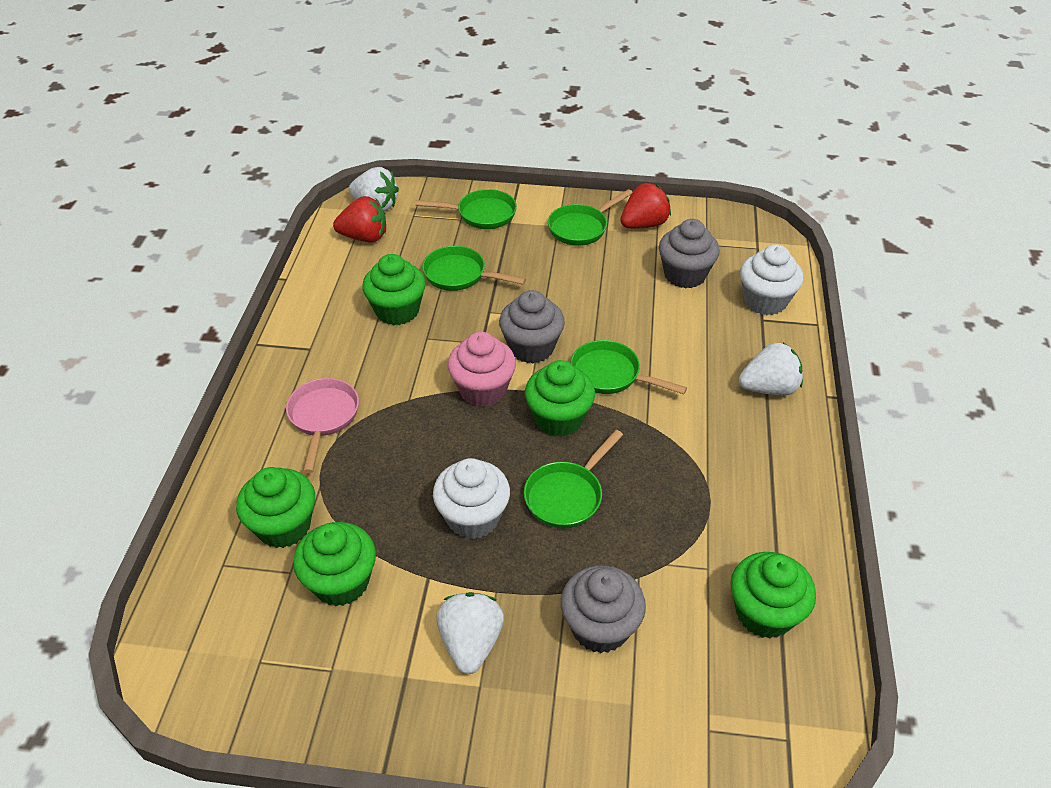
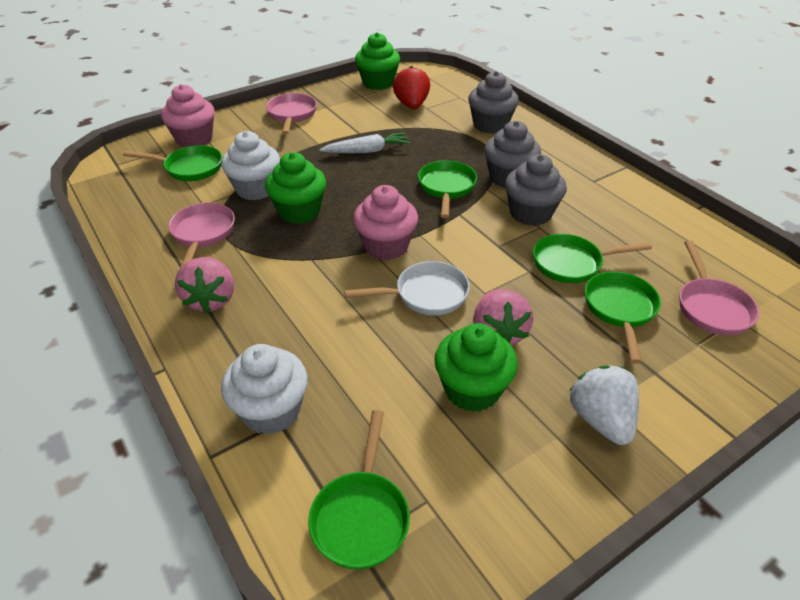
green cupcake: 5 -> 3
pink cupcake: 1 -> 2
pink pan: 1 -> 3
pink strawberry: 0 -> 2
red strawberry: 2 -> 1
white carrot: 0 -> 1
white pan: 0 -> 1
white strawberry: 3 -> 1

